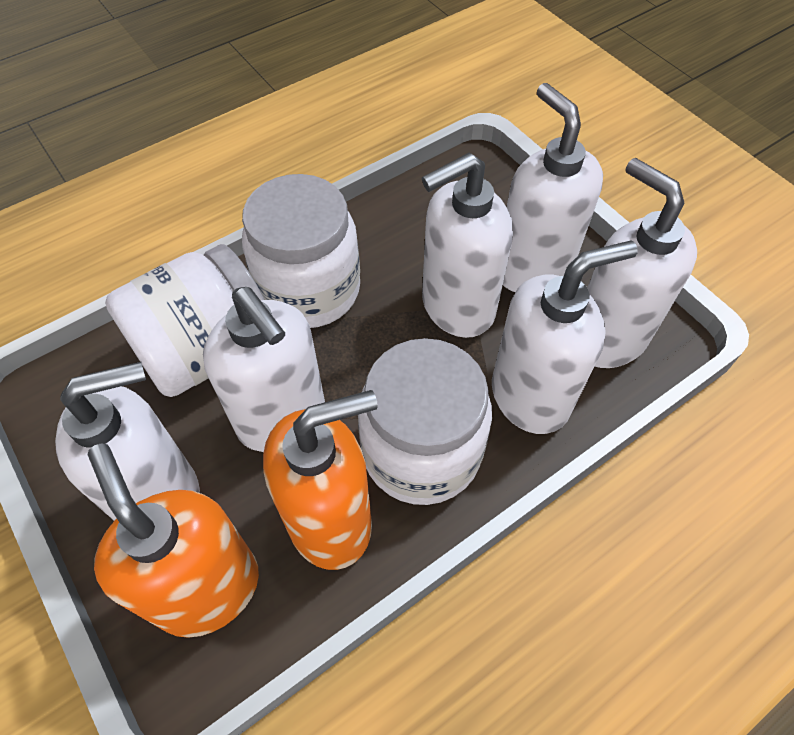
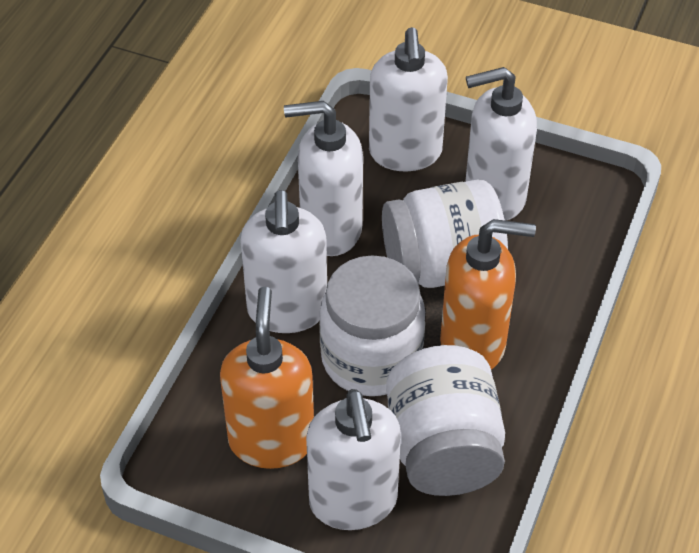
white soap dispenser: 6 -> 5

